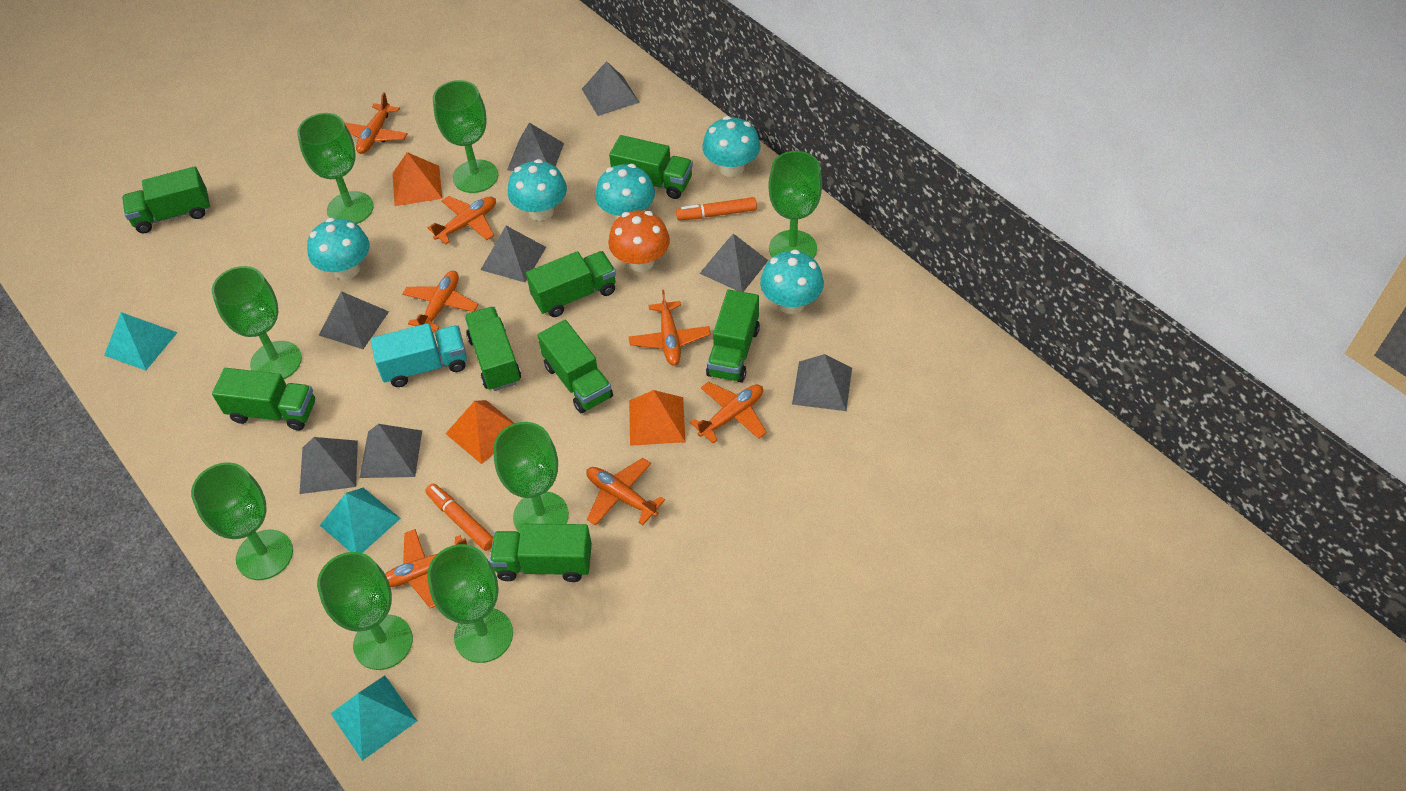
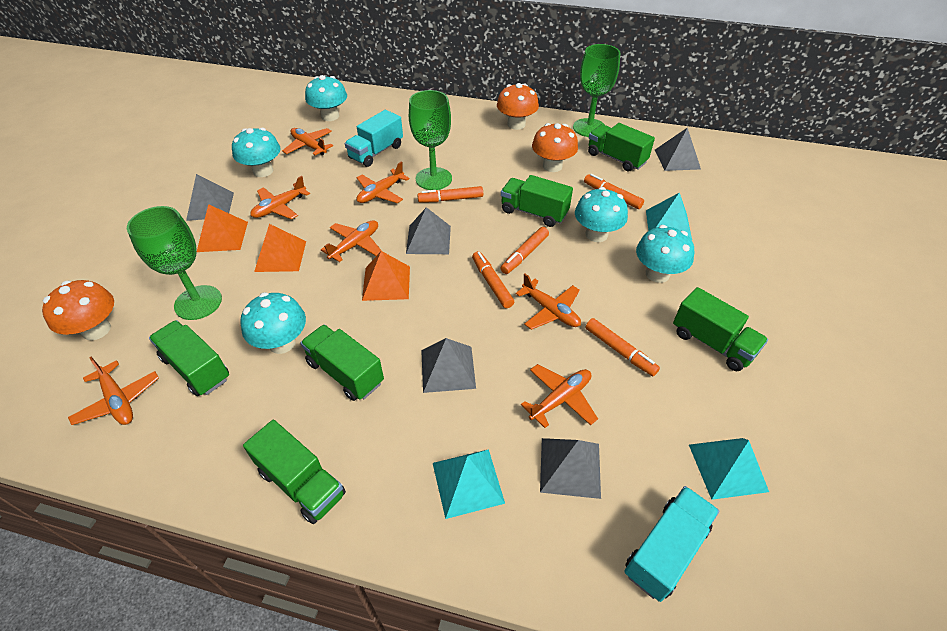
green goblet: 8 -> 3
green truck: 8 -> 6
grey pyramid: 8 -> 5
orange marker: 2 -> 5
orange mushroom: 1 -> 3
turquoise truck: 1 -> 2

